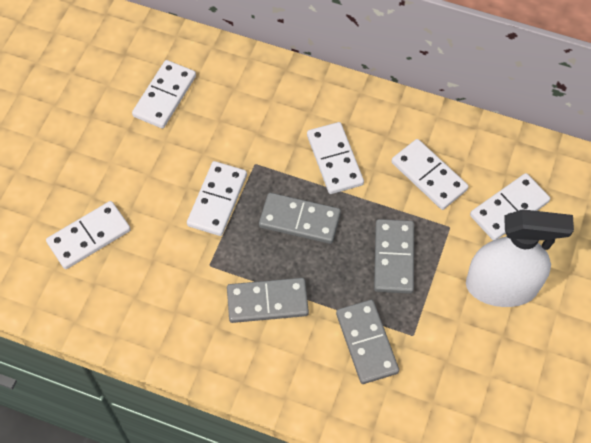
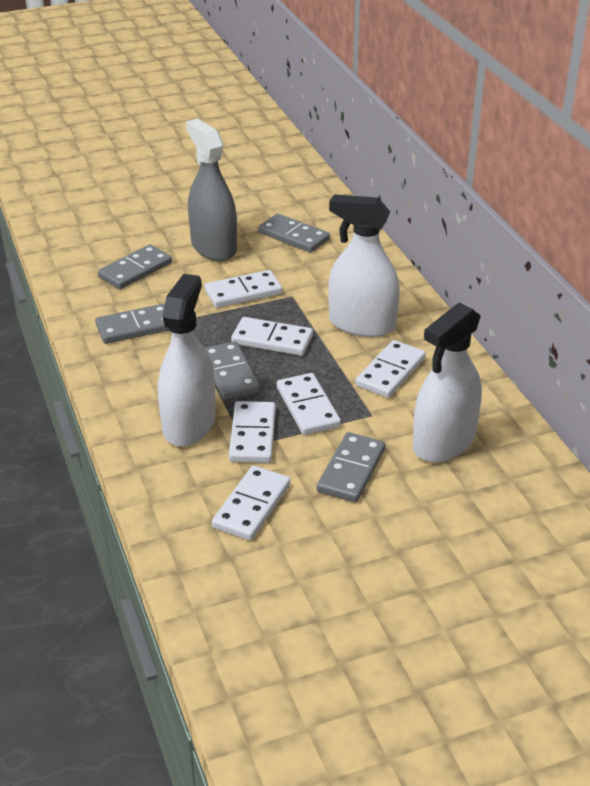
grey domino: 4 -> 5
grey spray bottle: 0 -> 1
white spray bottle: 1 -> 3

